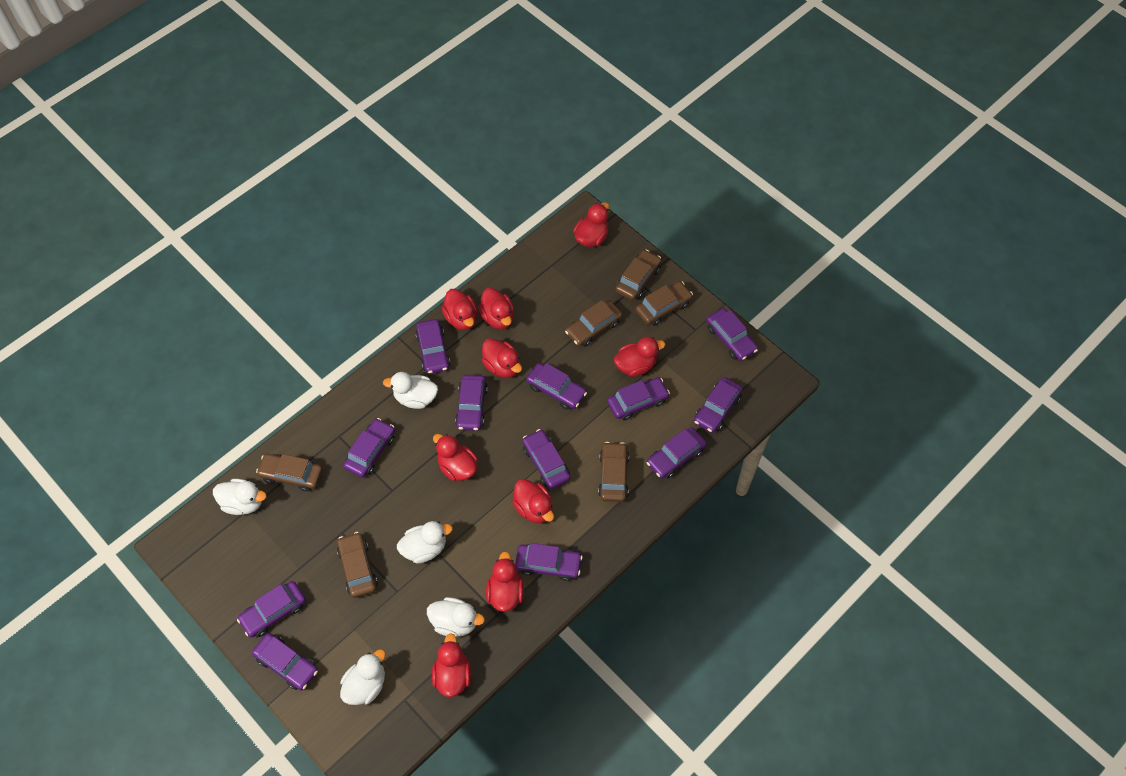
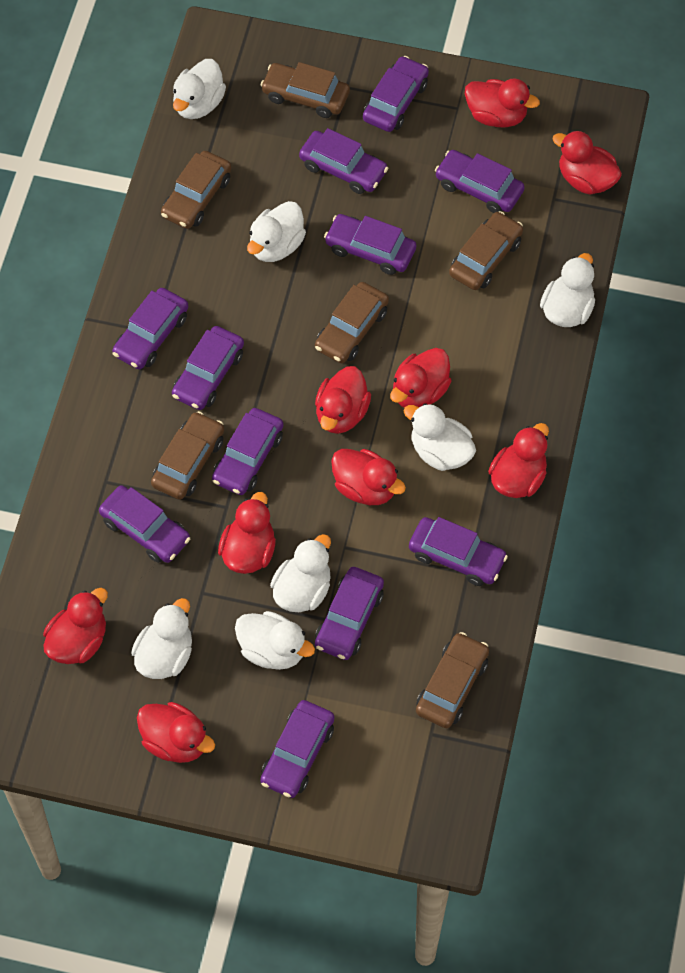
purple car: 12 -> 11
white duck: 5 -> 7

